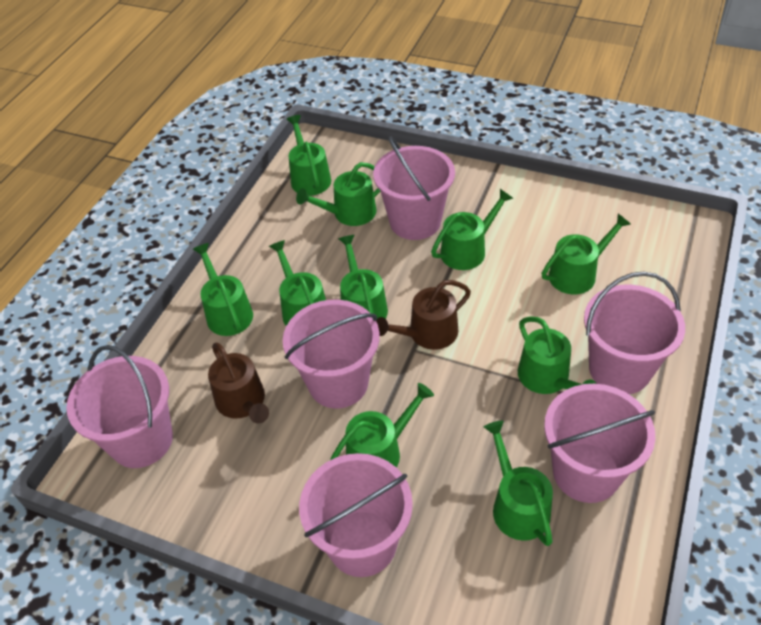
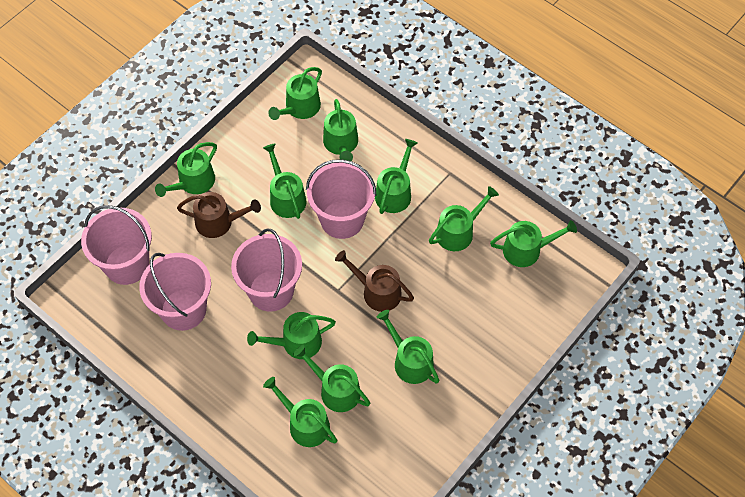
green watering can: 10 -> 11
pink bucket: 6 -> 4

